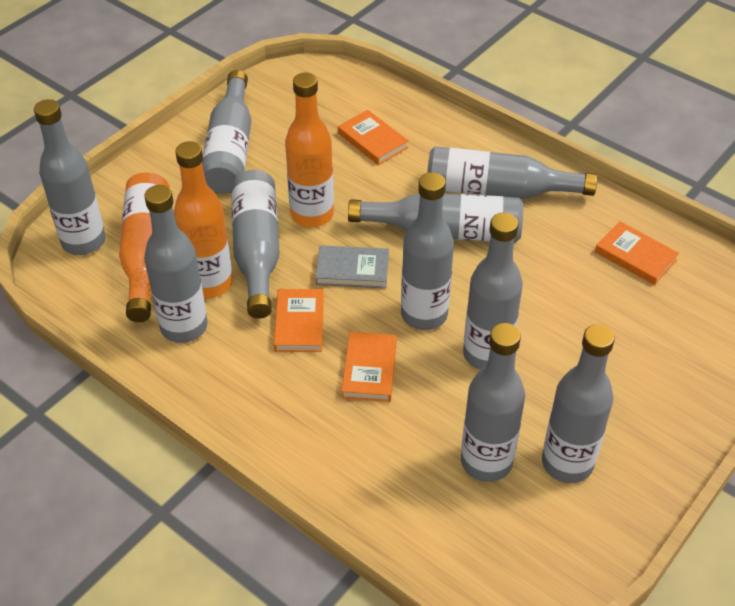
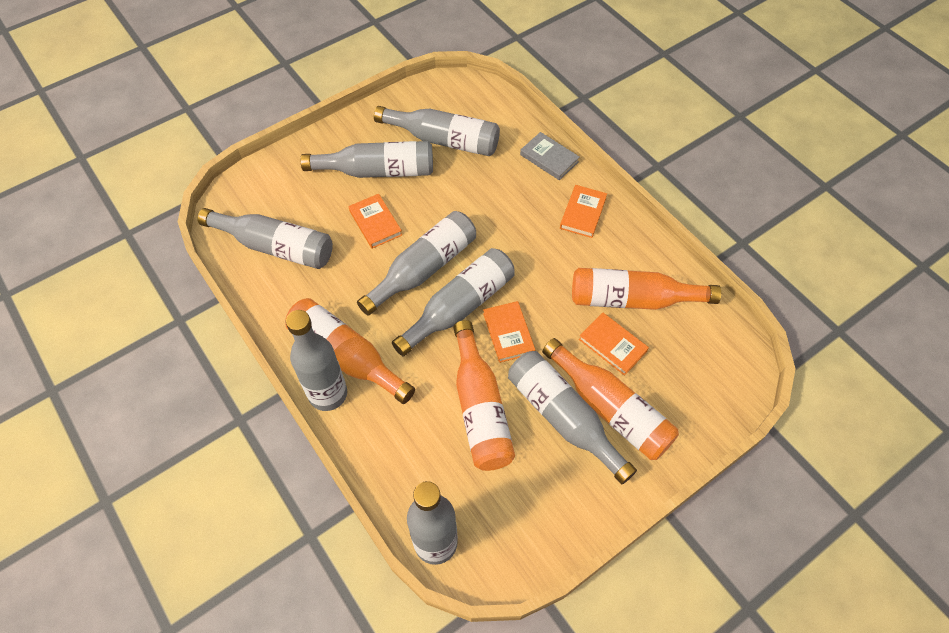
grey bottle: 10 -> 8
orange bottle: 3 -> 4

